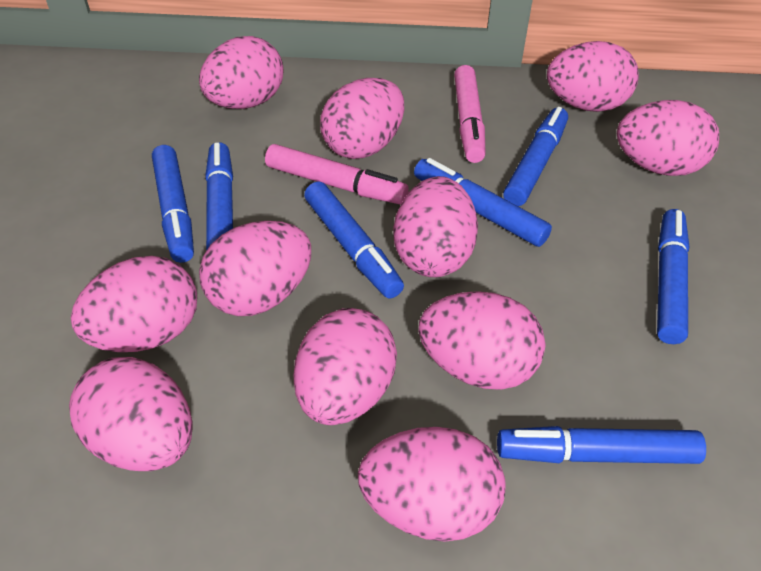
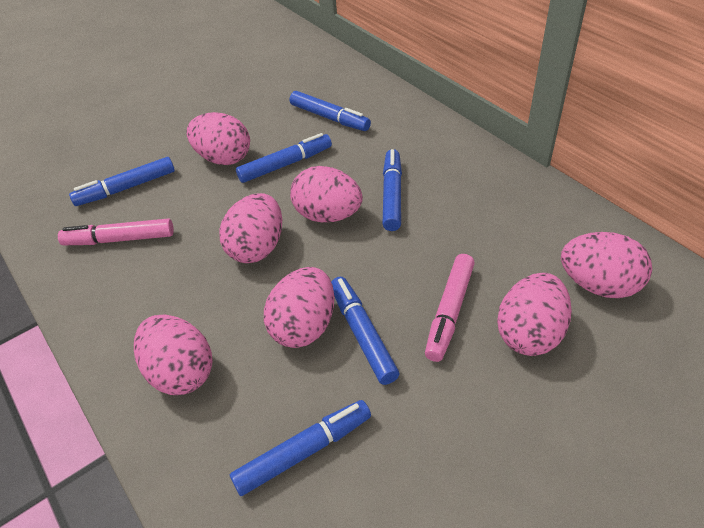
blue marker: 7 -> 6
pink egg: 11 -> 7

